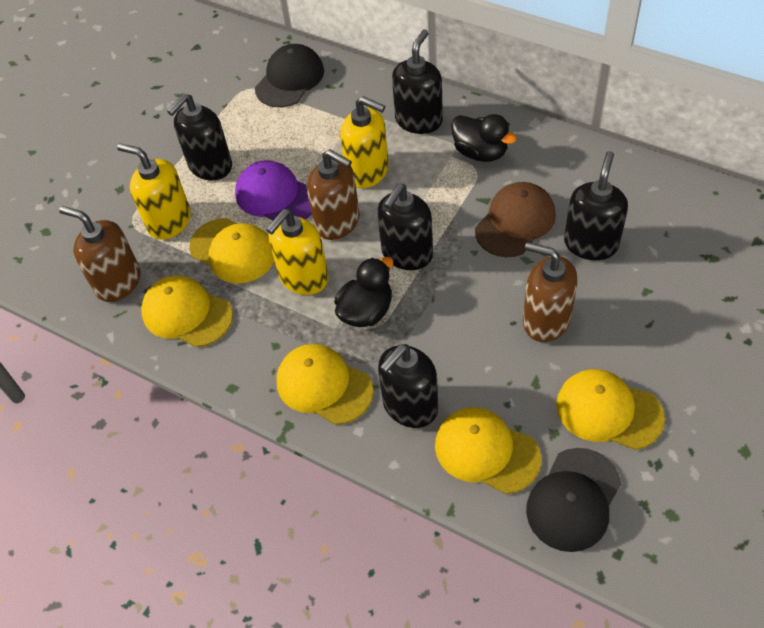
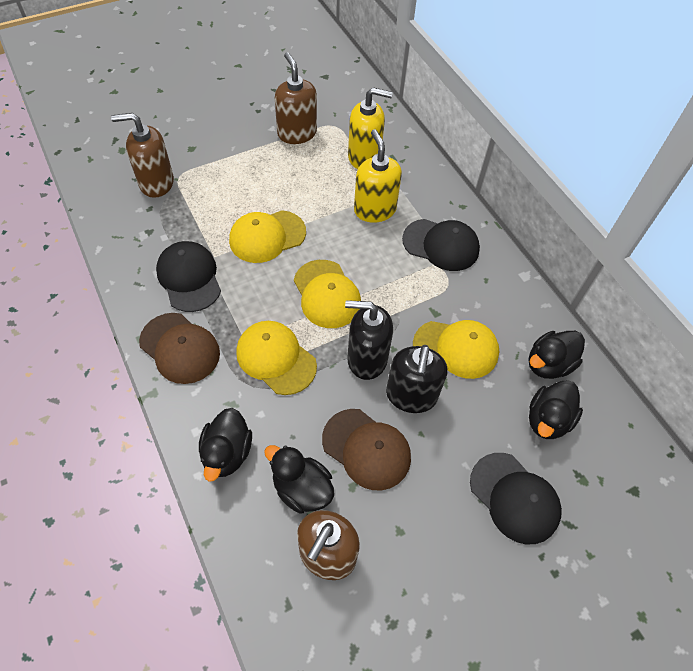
black cap: 2 -> 3
black duck: 2 -> 4
black soap dispenser: 5 -> 2
brown cap: 1 -> 2
purple cap: 1 -> 0
yellow cap: 5 -> 4
yellow soap dispenser: 3 -> 2

